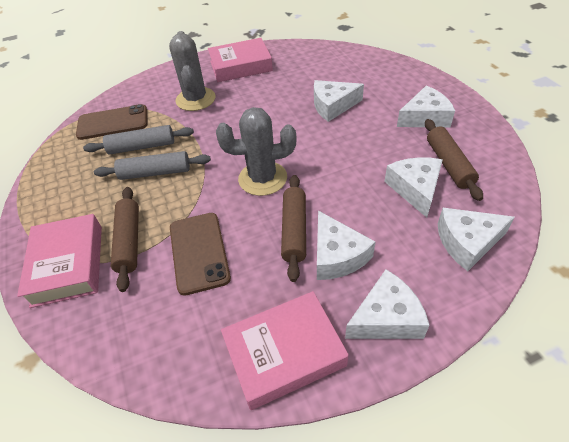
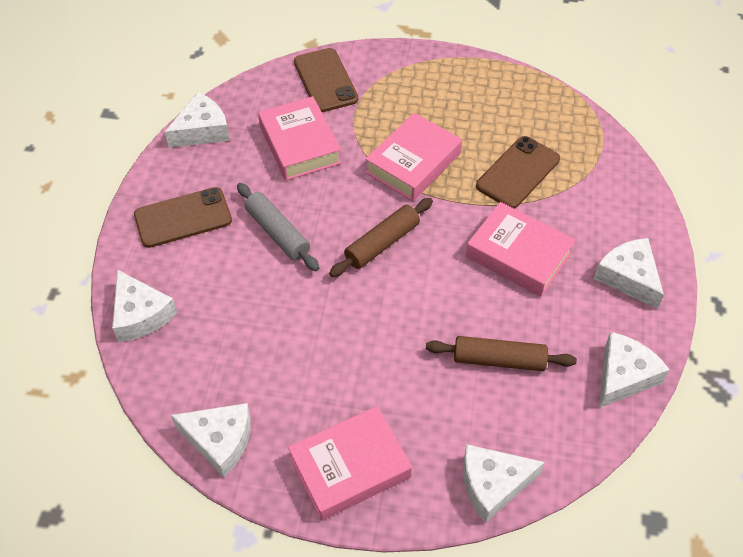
brown phone: 2 -> 3
brown rolling pin: 3 -> 2
grey cactus: 2 -> 0
grey rolling pin: 2 -> 1
pink book: 3 -> 4

